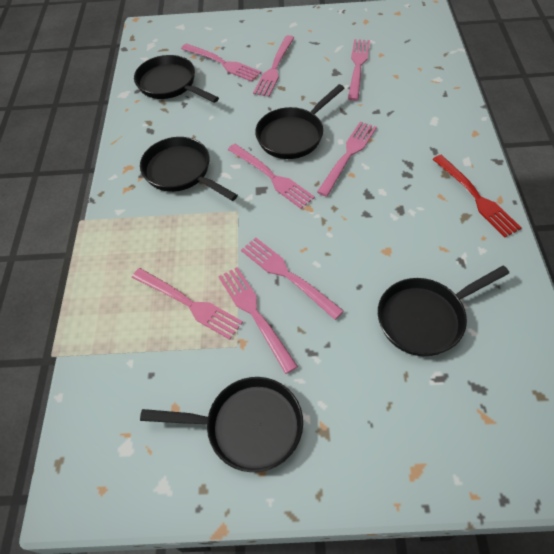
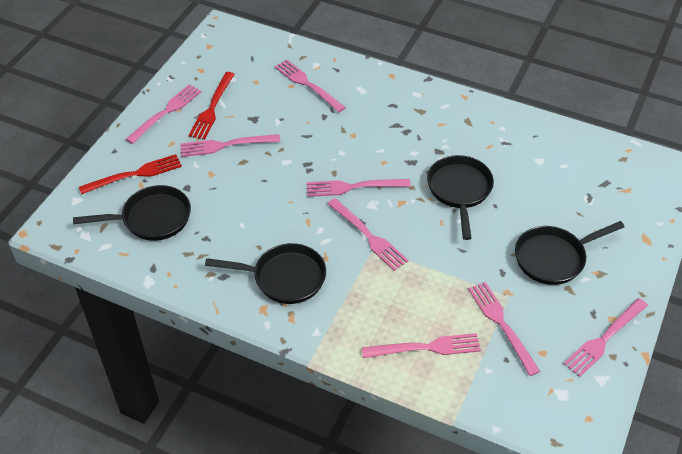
black pan: 5 -> 4
red fork: 1 -> 2

